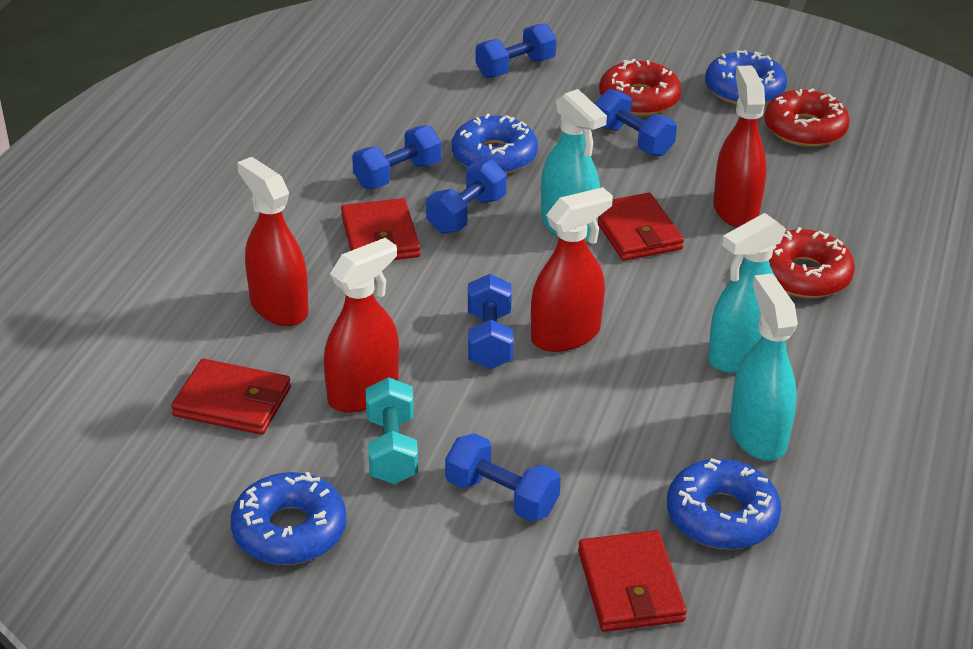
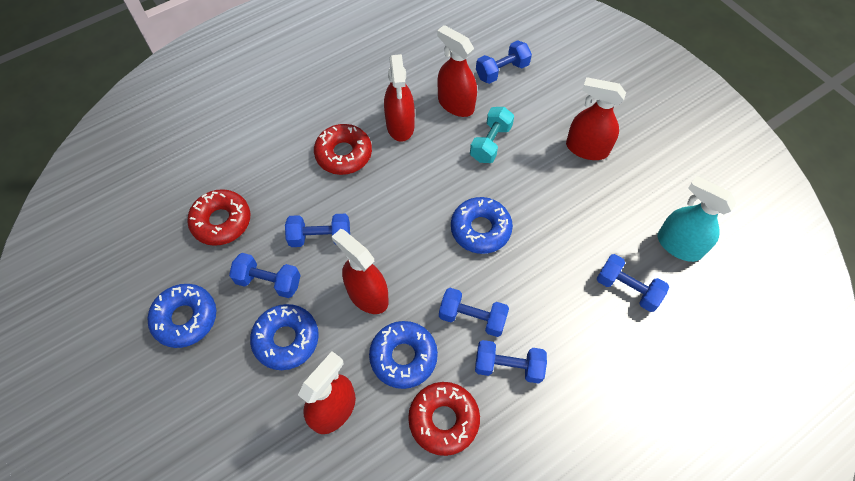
red spray bottle: 4 -> 5
red wallet: 4 -> 0
turquoise spray bottle: 3 -> 1

